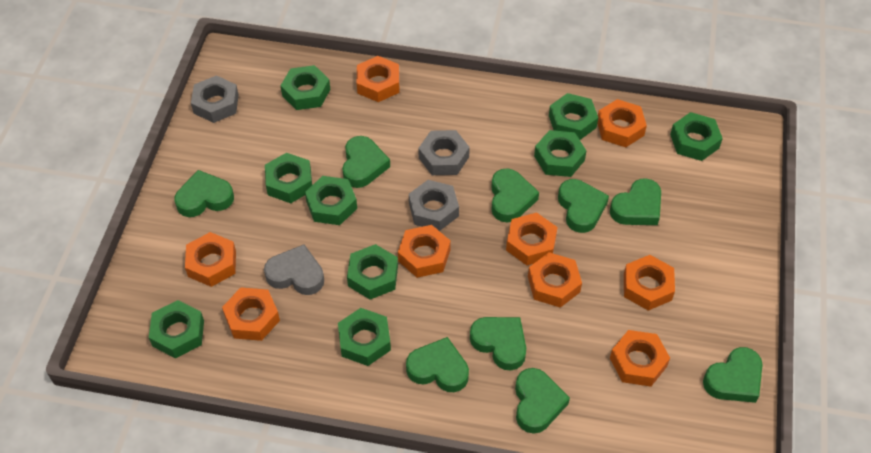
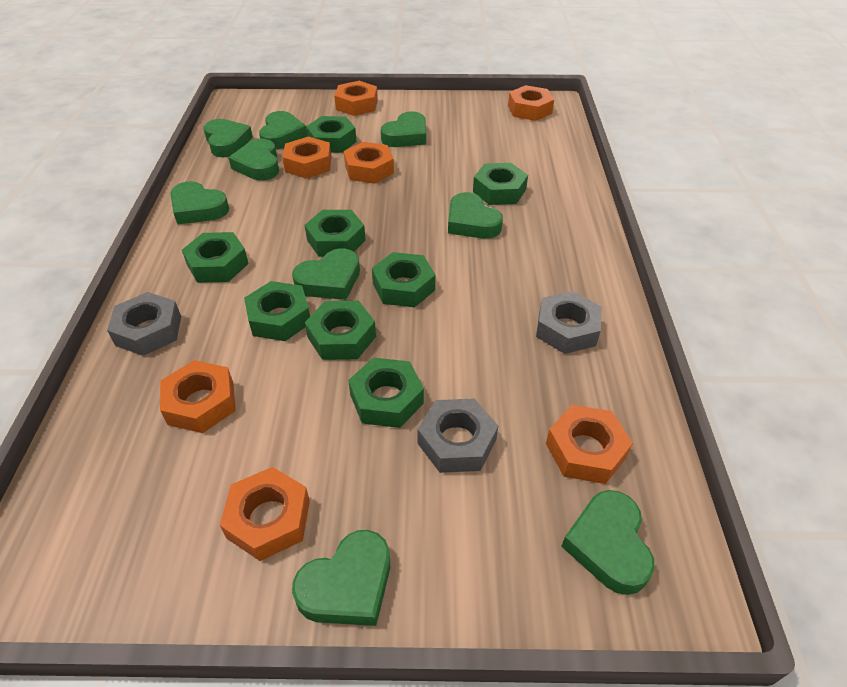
green nut: 9 -> 8
grey heart: 1 -> 0
orange nut: 9 -> 7

